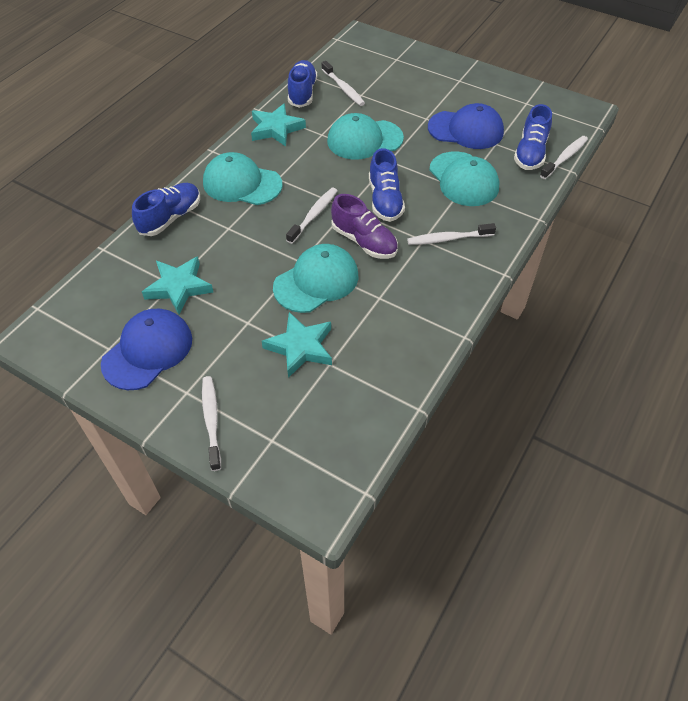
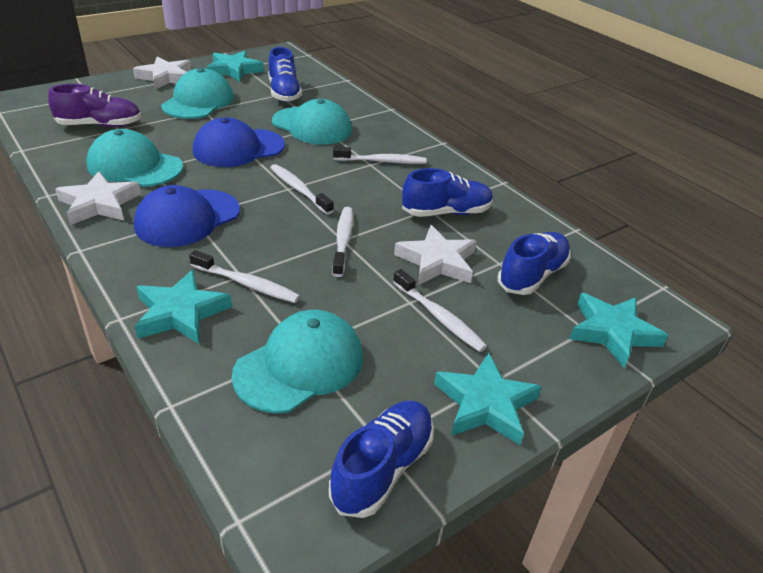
turquoise star: 3 -> 4
white star: 0 -> 3

